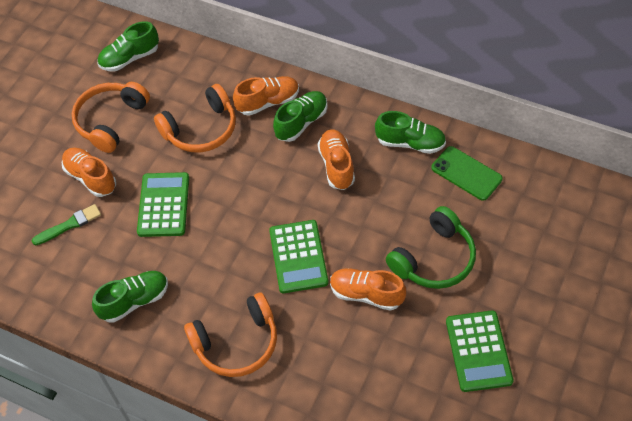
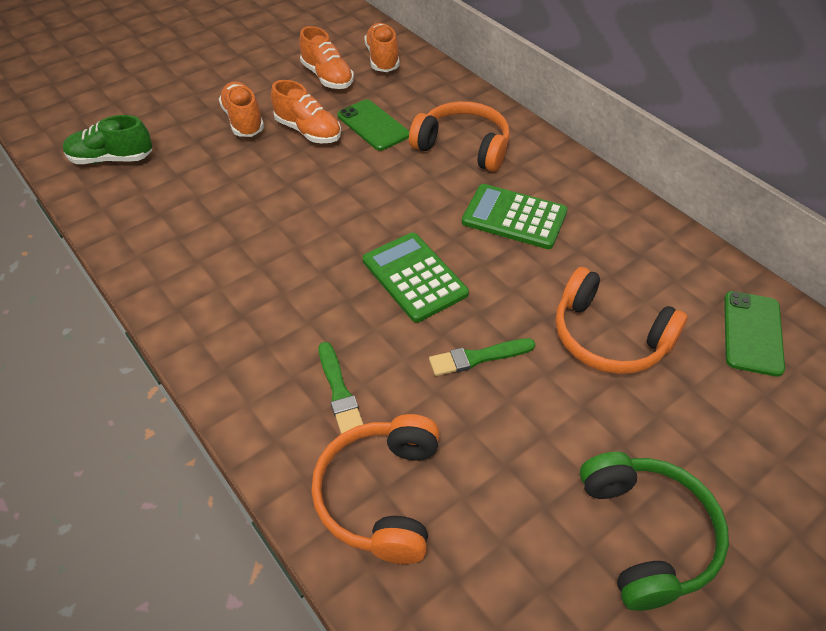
green brush: 1 -> 2
green calculator: 3 -> 2
green phone: 1 -> 2
green shoe: 4 -> 1

